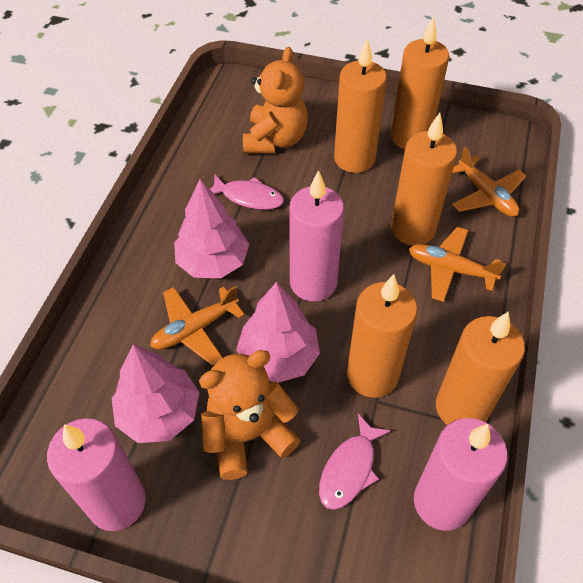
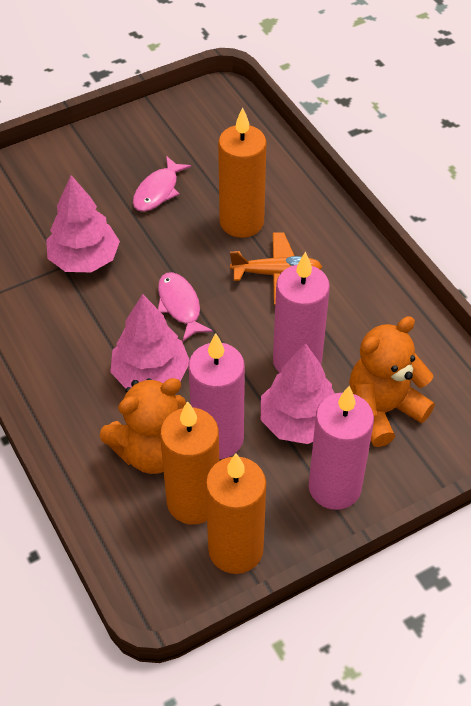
orange candle: 5 -> 3
orange plane: 3 -> 1

